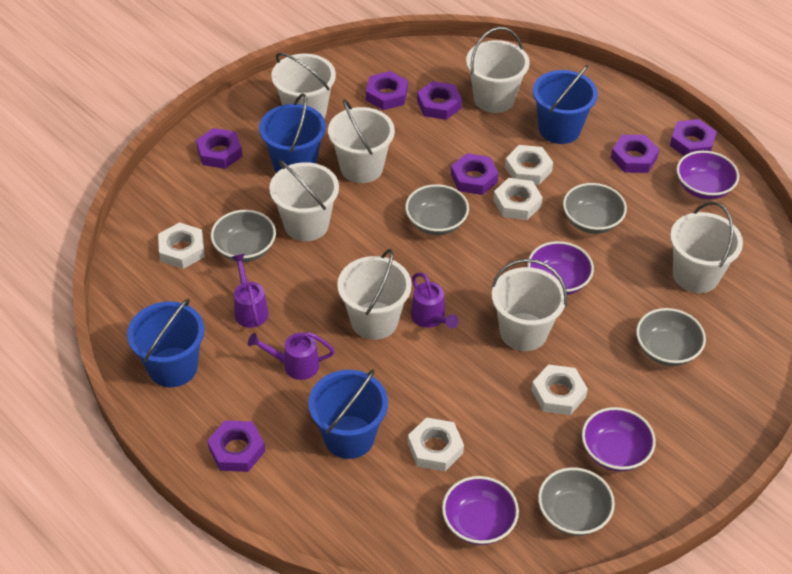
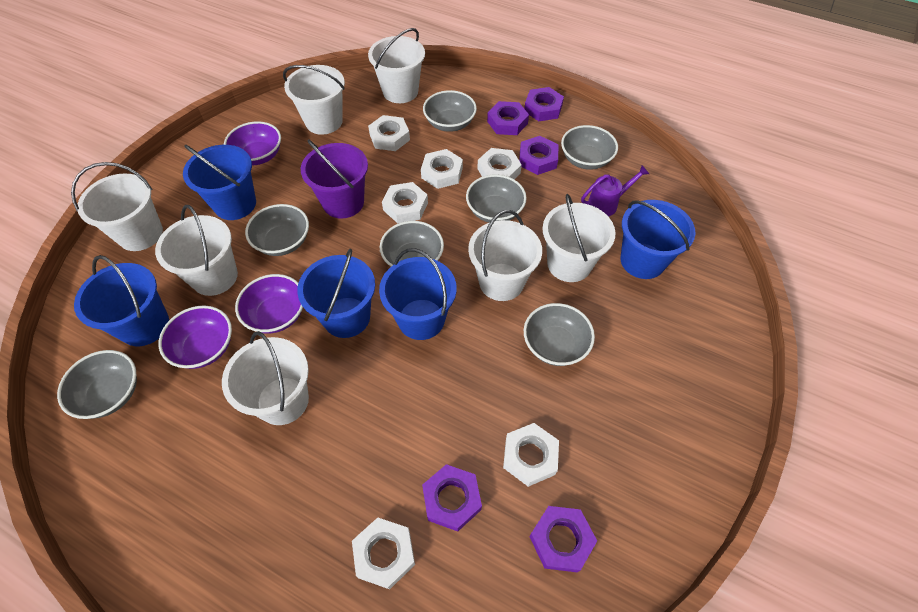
blue bucket: 4 -> 5
grey bowl: 5 -> 7
purple bowl: 4 -> 3
purple bucket: 0 -> 1
purple nut: 7 -> 5
purple watering can: 3 -> 1
white nut: 5 -> 6

